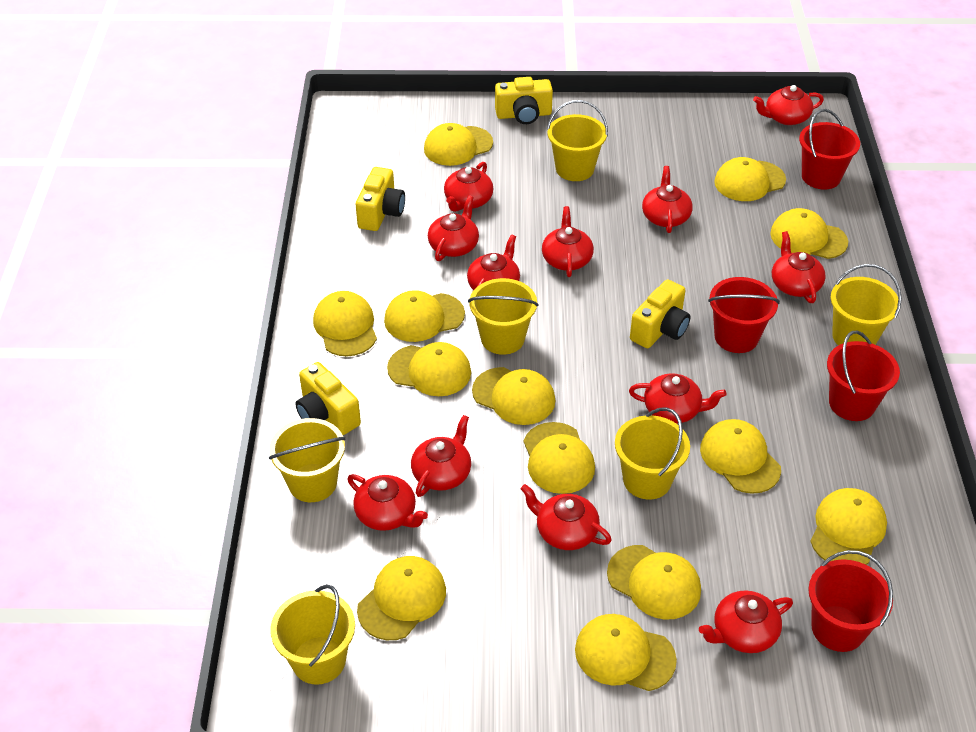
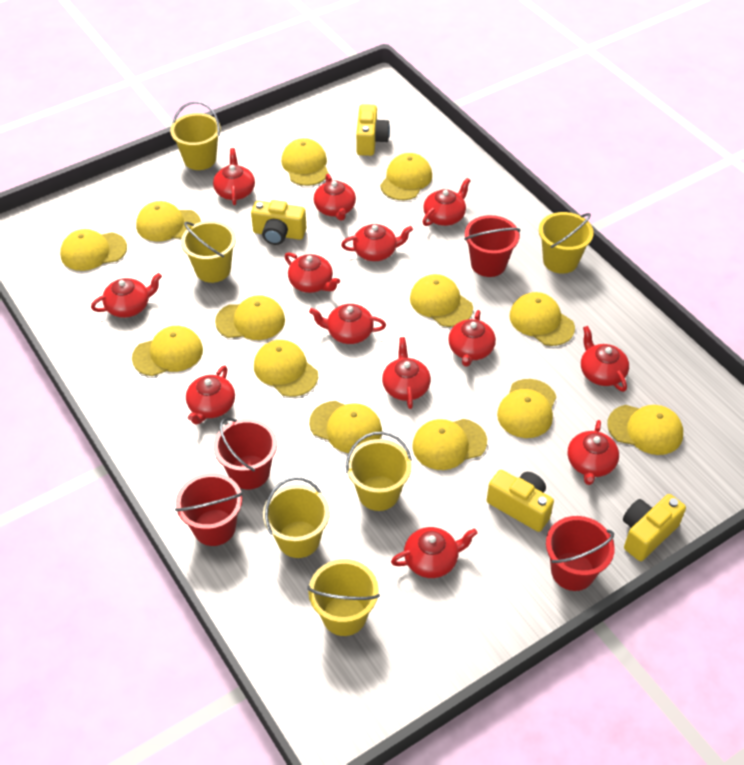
red teapot: 12 -> 13

